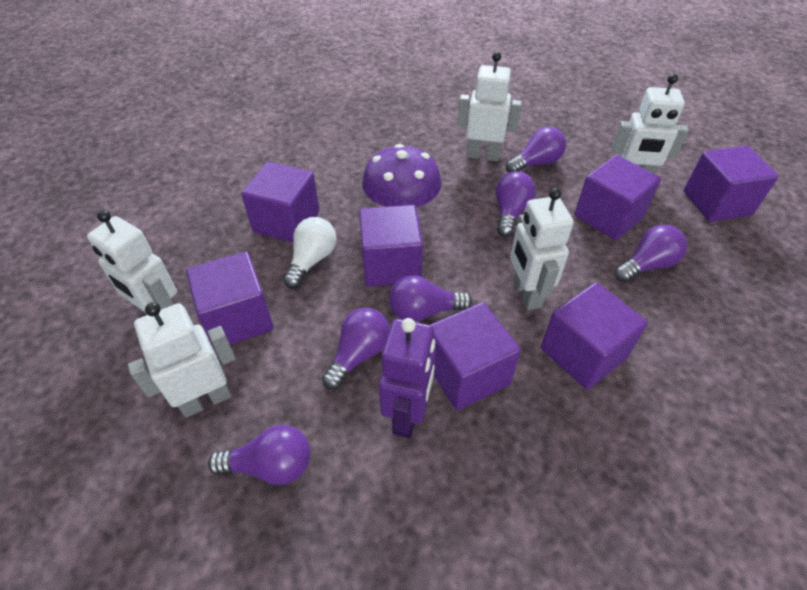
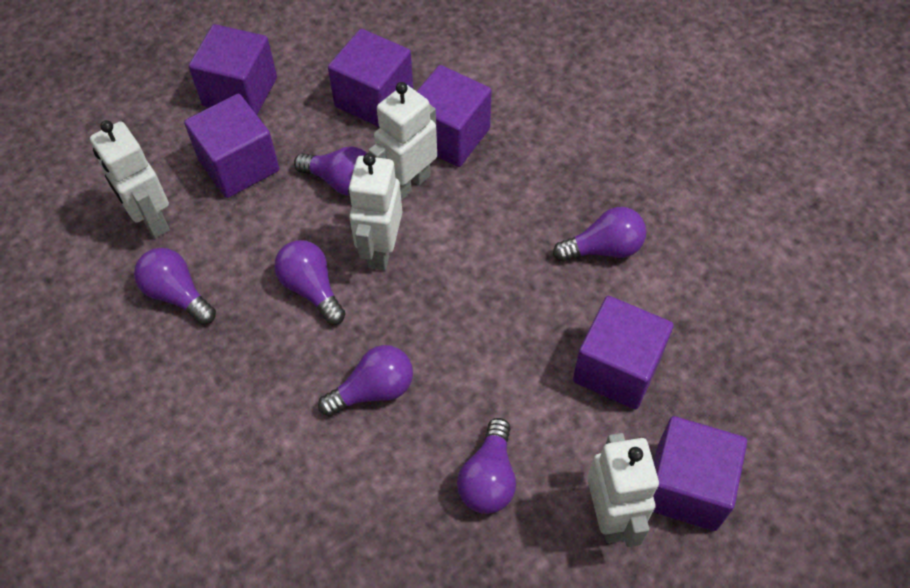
purple cube: 7 -> 6
purple mushroom: 1 -> 0
purple robot: 1 -> 0
white light bulb: 1 -> 0
white robot: 5 -> 4

